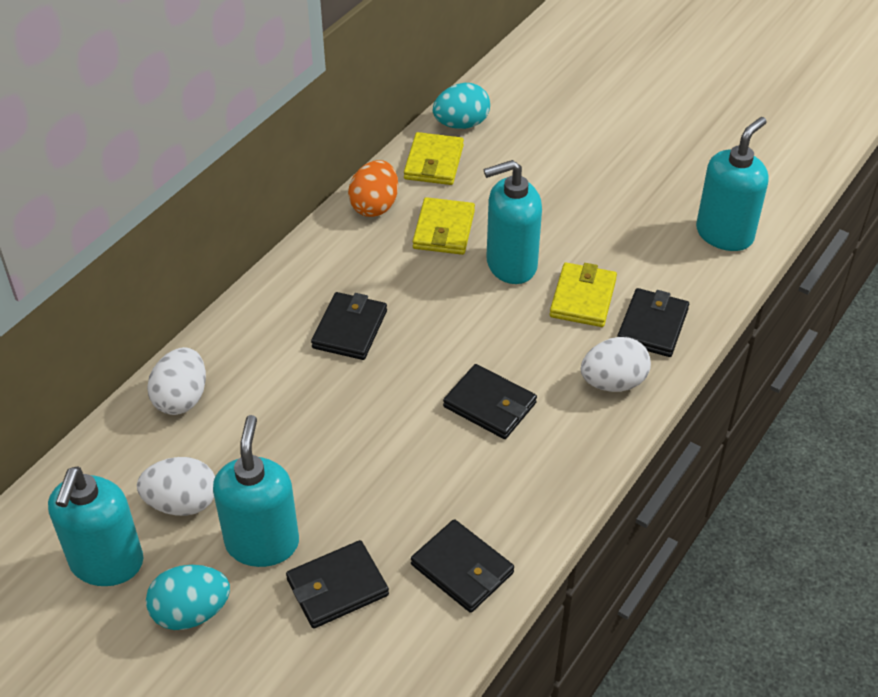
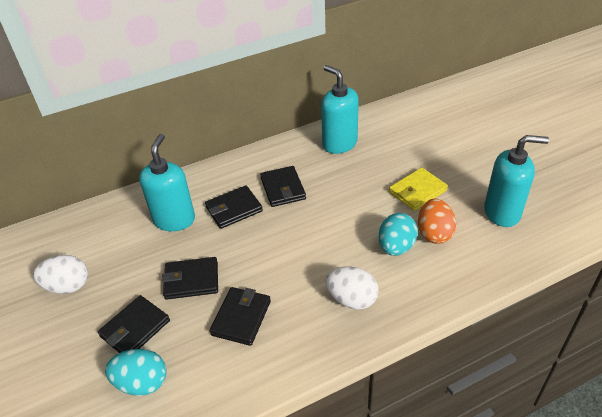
turquoise soap dispenser: 4 -> 3
white egg: 3 -> 2
yellow wallet: 3 -> 1

